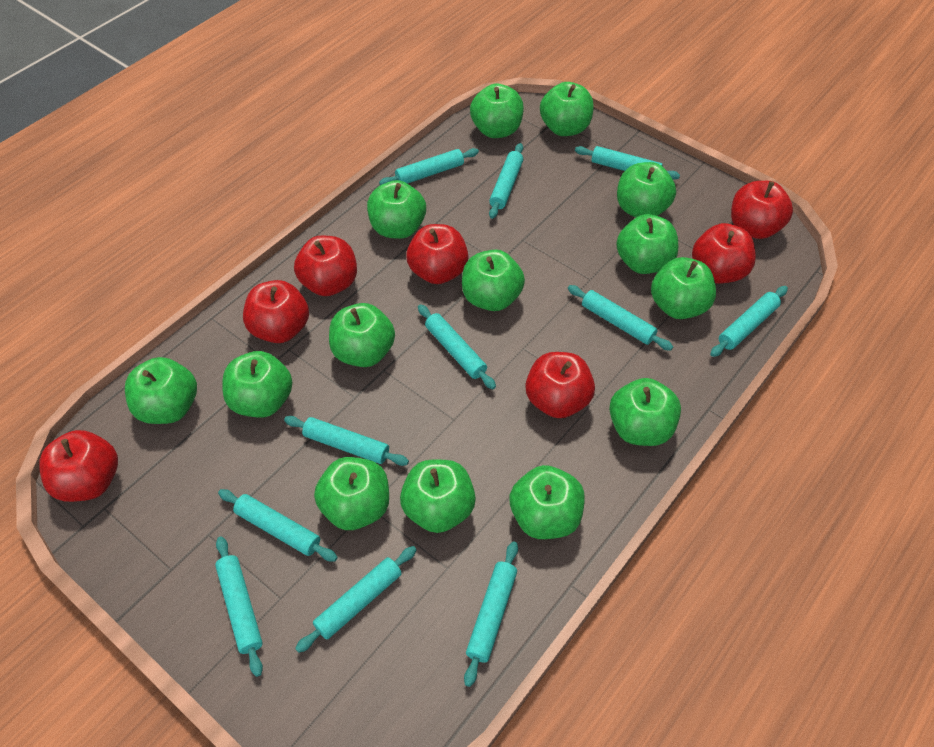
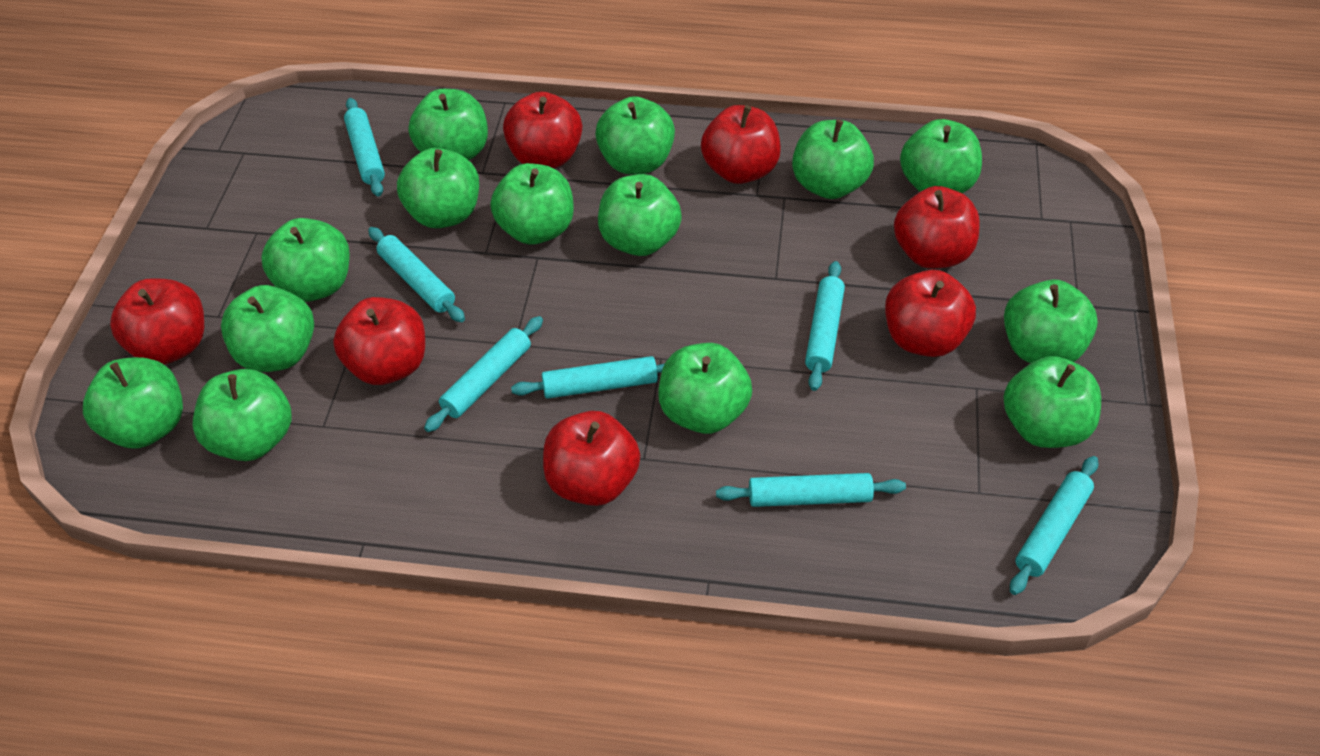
turquoise rolling pin: 11 -> 7

